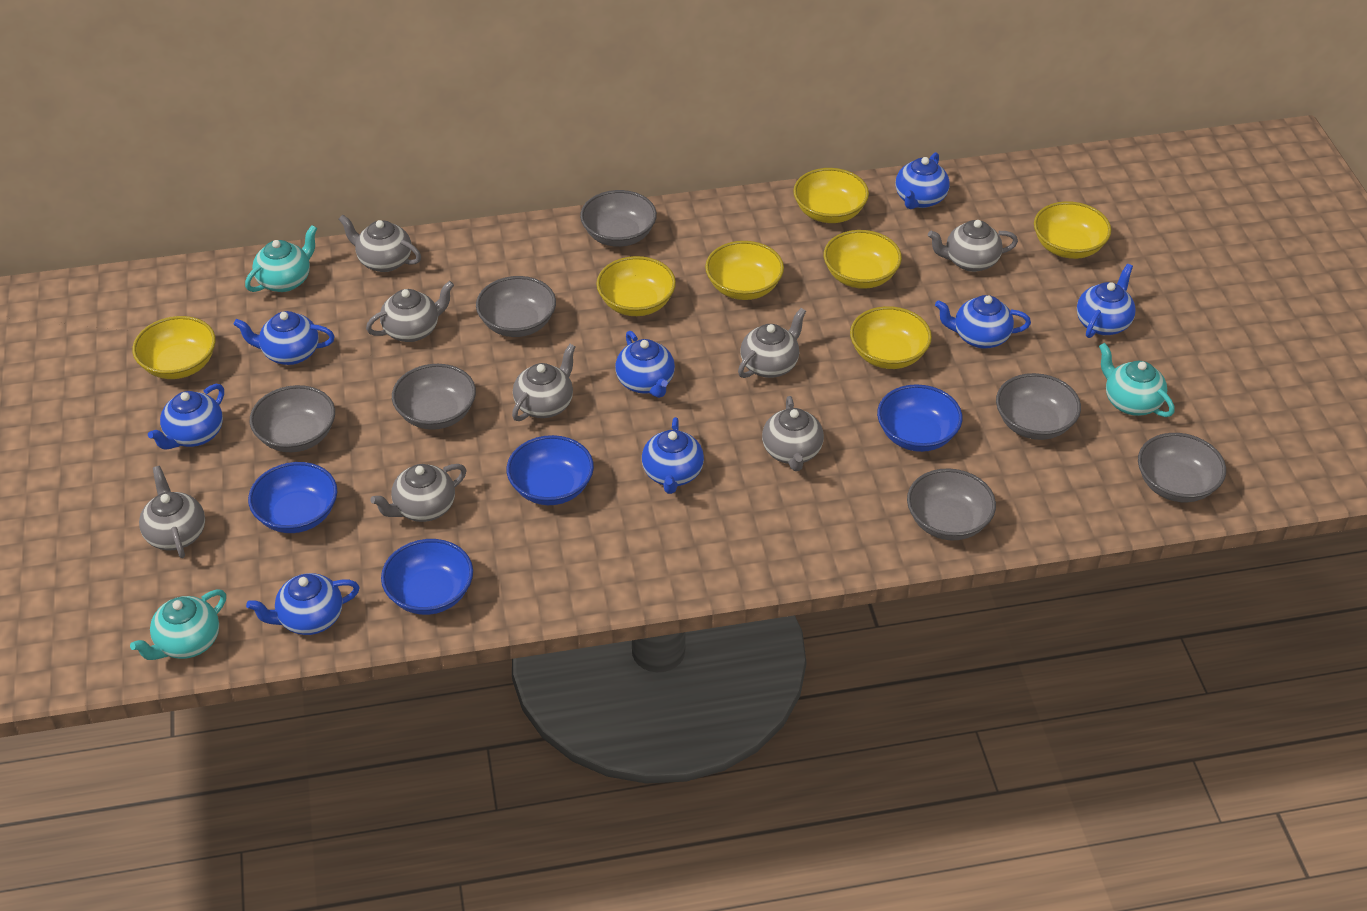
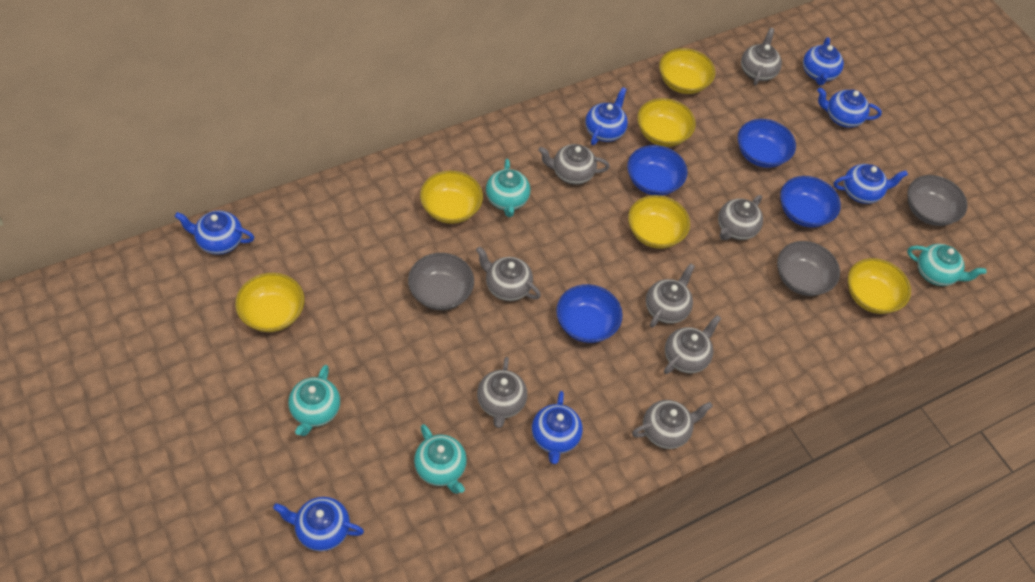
blue teapot: 8 -> 7
grey bowl: 7 -> 3
turquoise teapot: 3 -> 4
yellow bowl: 7 -> 6

